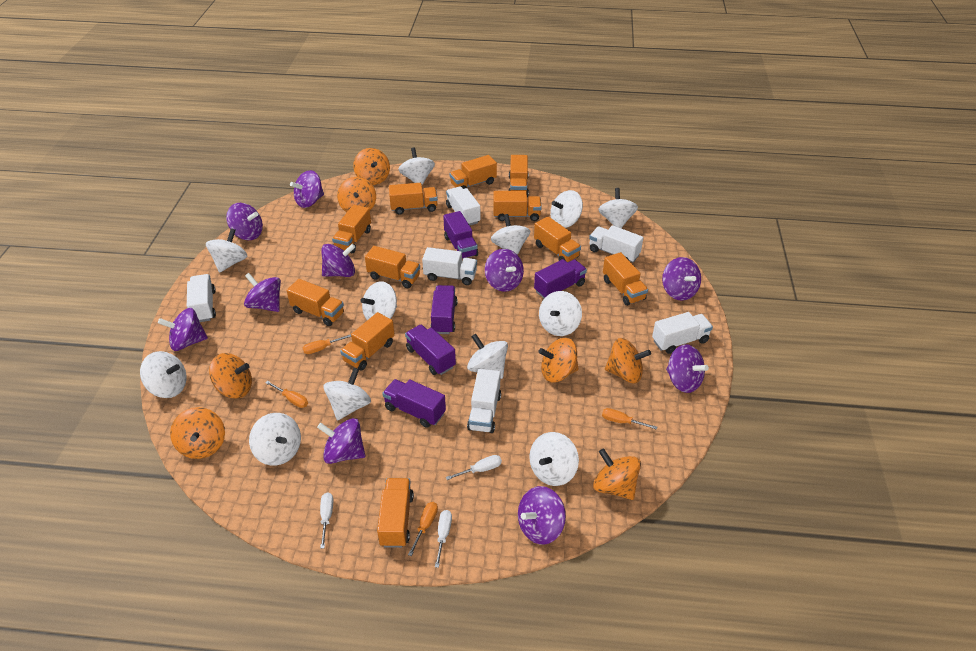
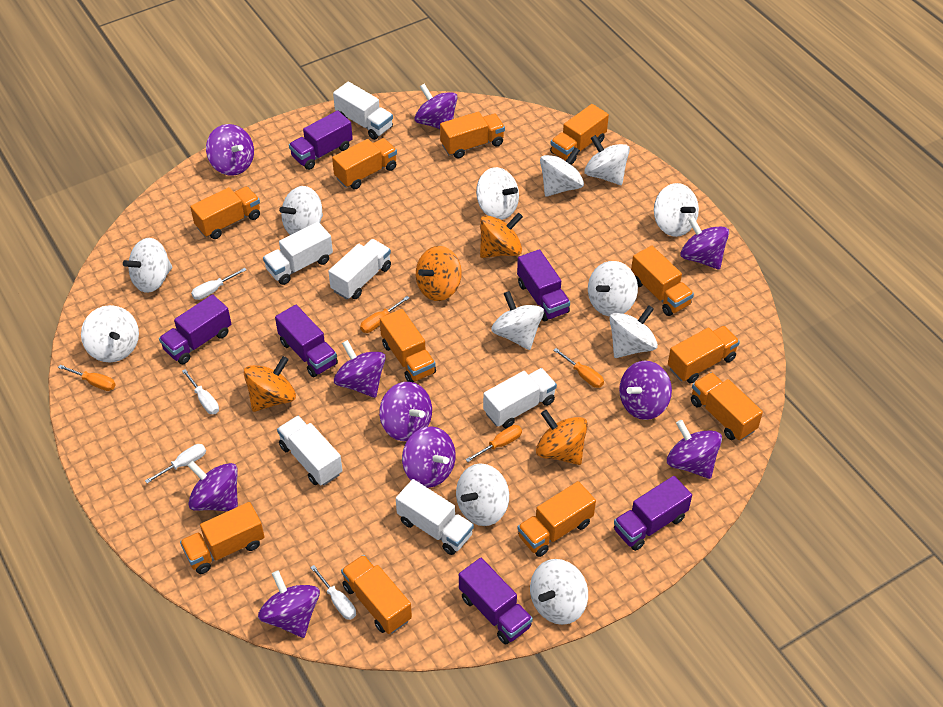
orange spinning top: 7 -> 4
purple truck: 5 -> 6
white screwdriver: 3 -> 4

